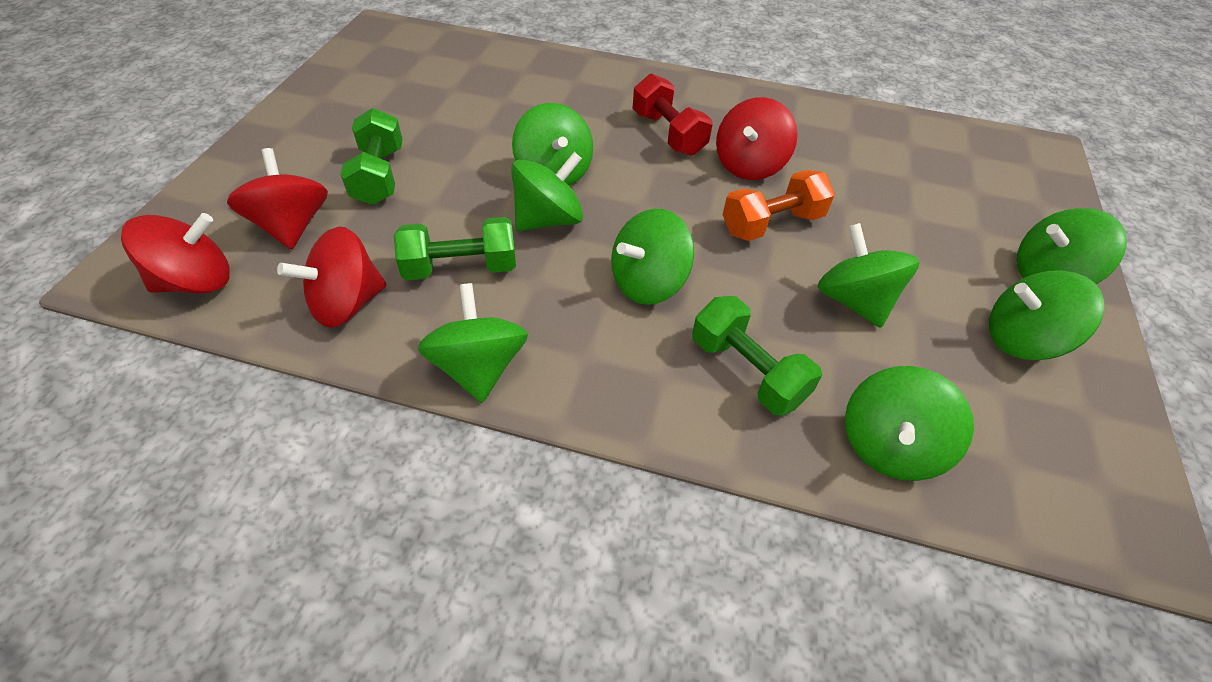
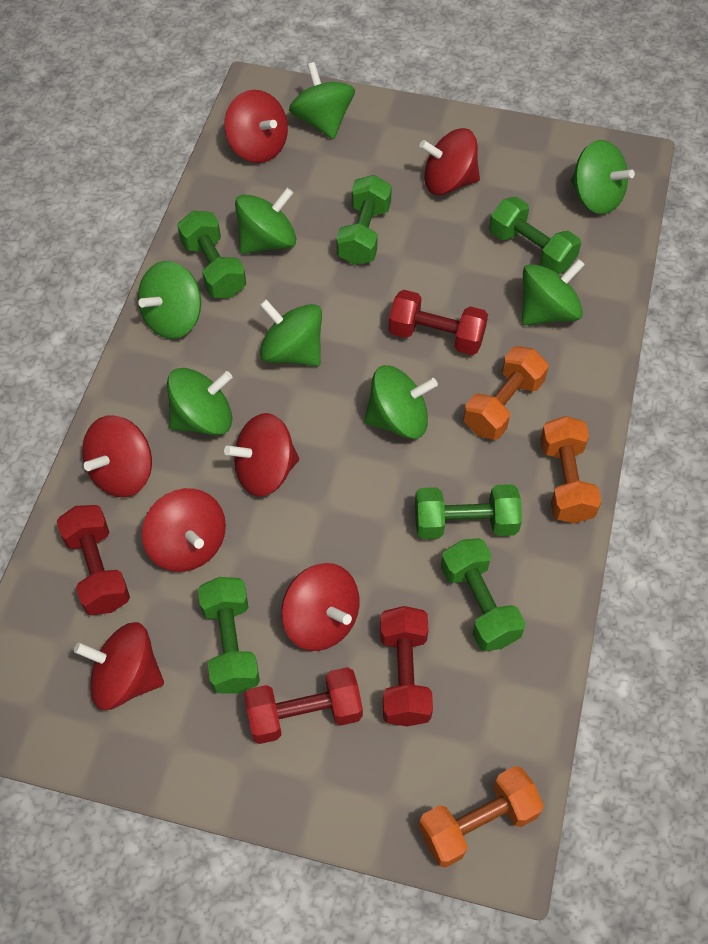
green dumbbell: 3 -> 6
orange dumbbell: 1 -> 3
red dumbbell: 1 -> 4
red spinning top: 4 -> 7

